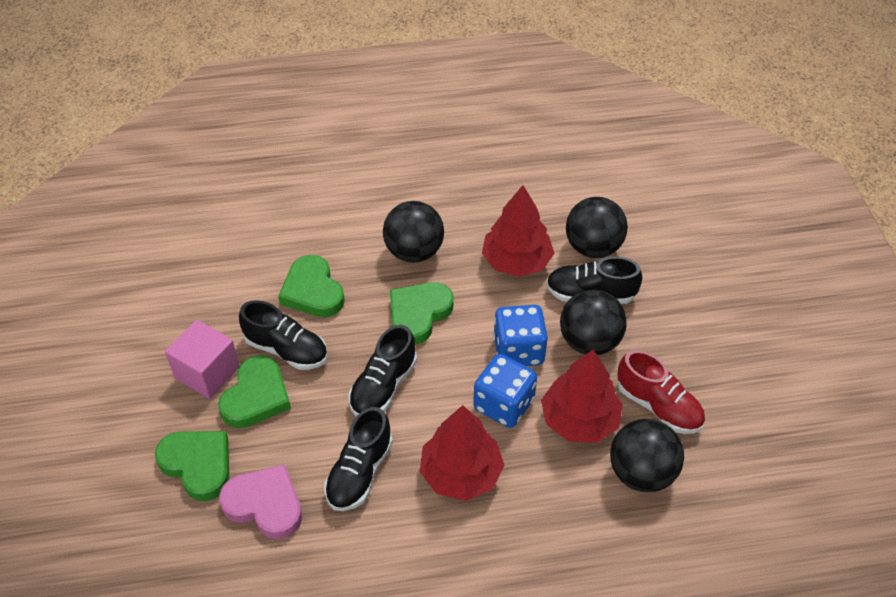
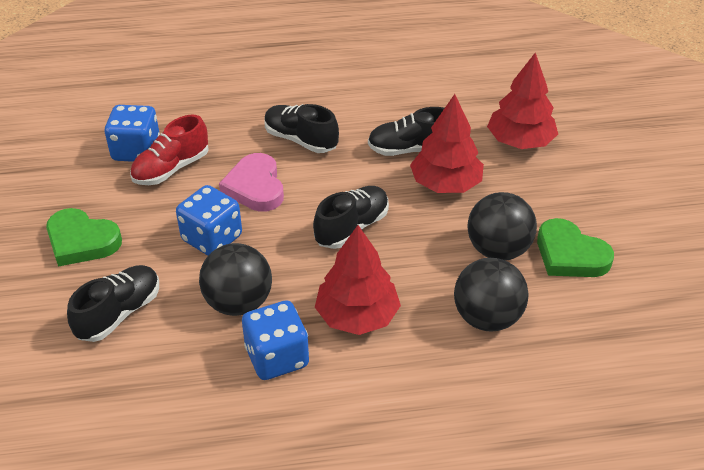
black ball: 4 -> 3
blue dice: 2 -> 3
green heart: 4 -> 2
pink cube: 1 -> 0

